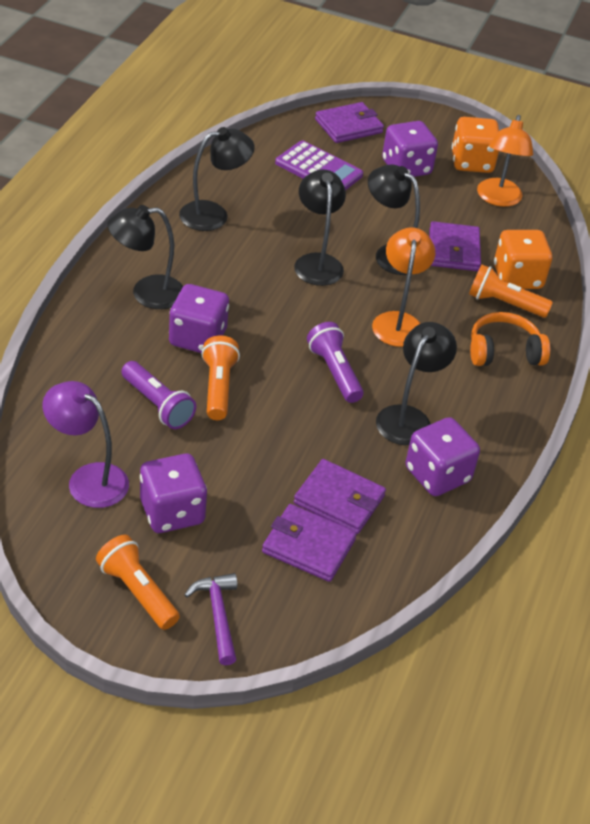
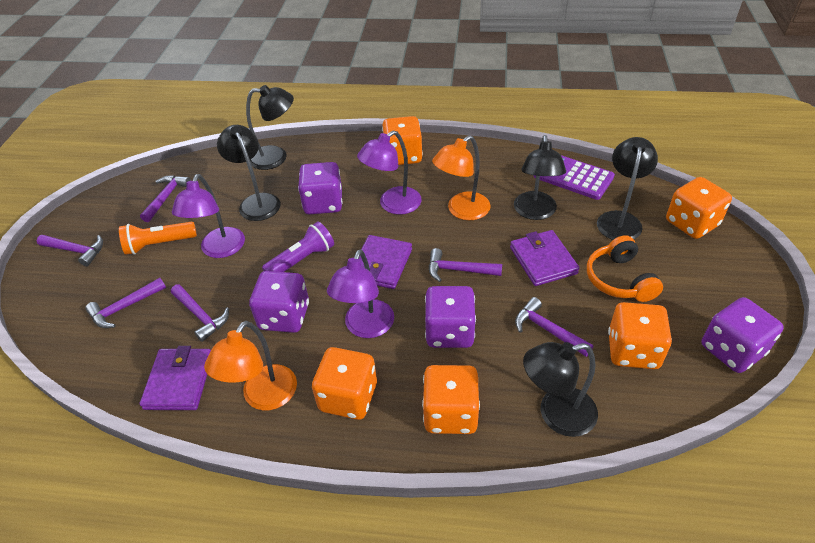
orange dice: 2 -> 5
orange flashlight: 3 -> 1
purple flashlight: 2 -> 1
purple hammer: 1 -> 6
purple lamp: 1 -> 3
purple wallet: 4 -> 3

